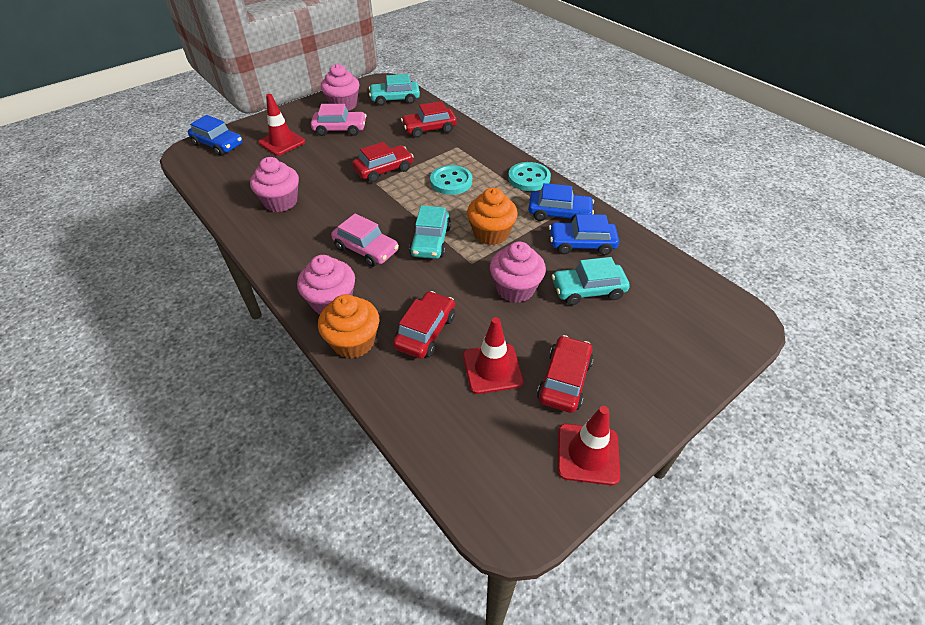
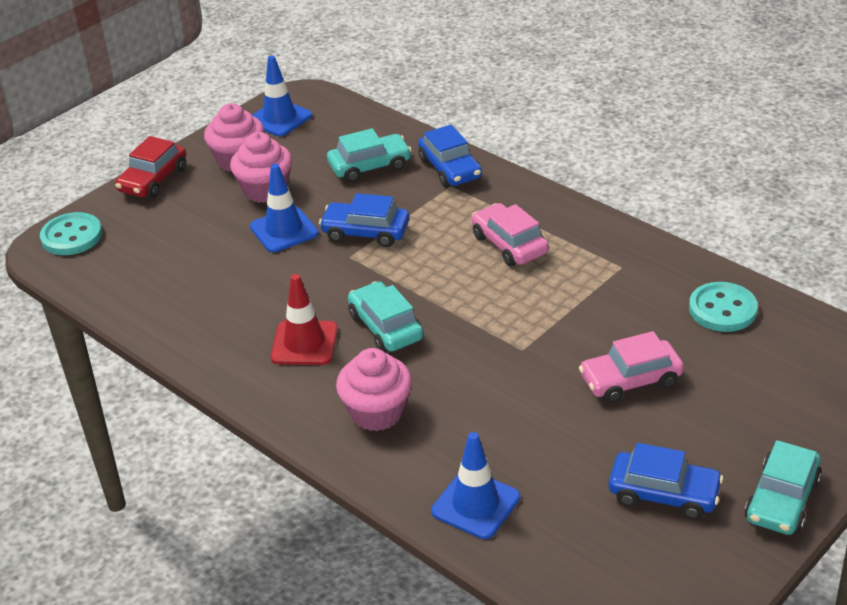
blue traffic cone: 0 -> 3
orange cupcake: 2 -> 0
pink cupcake: 4 -> 3
red car: 4 -> 1
red traffic cone: 3 -> 1

